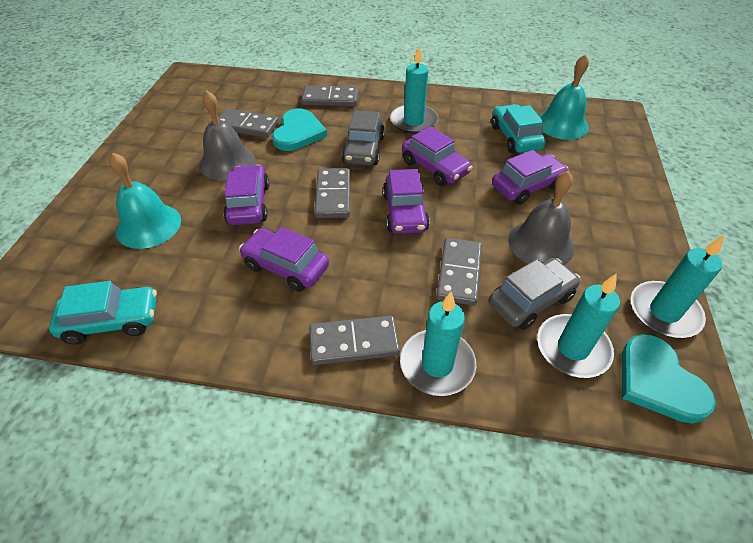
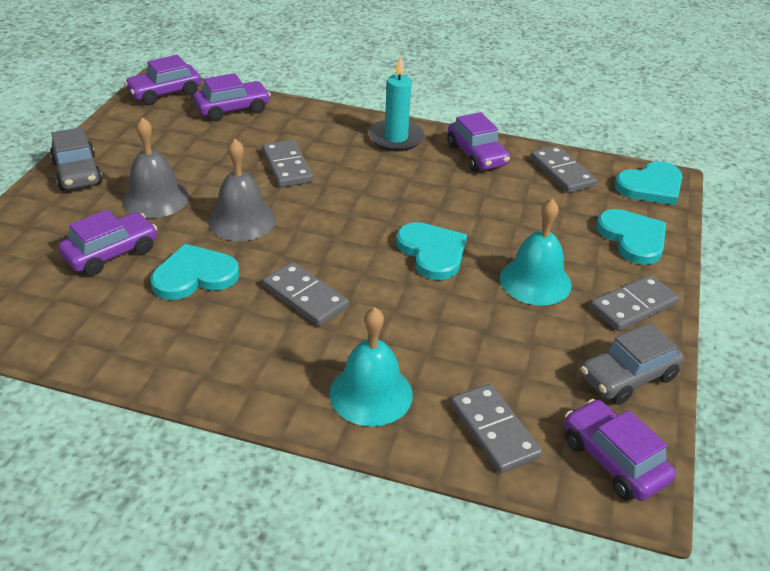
turquoise candle: 4 -> 1
turquoise car: 2 -> 0
turquoise heart: 2 -> 4

